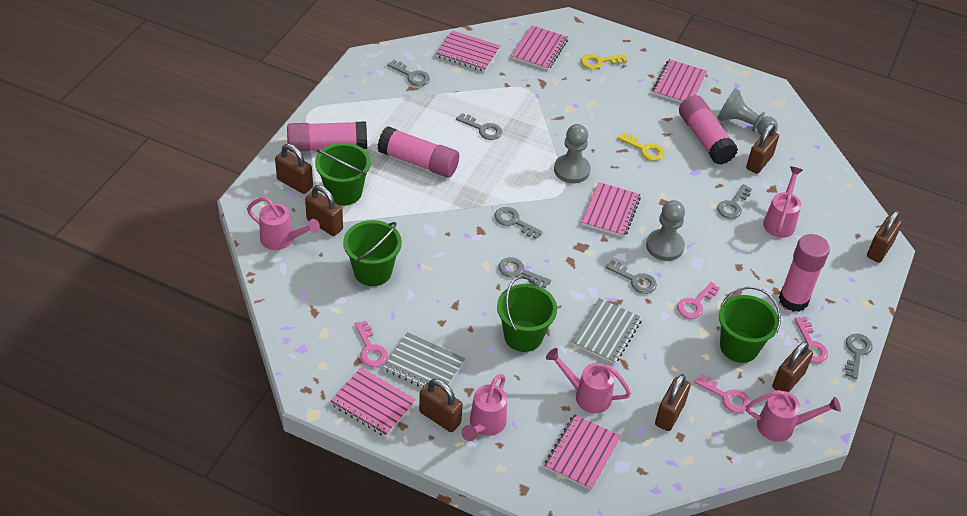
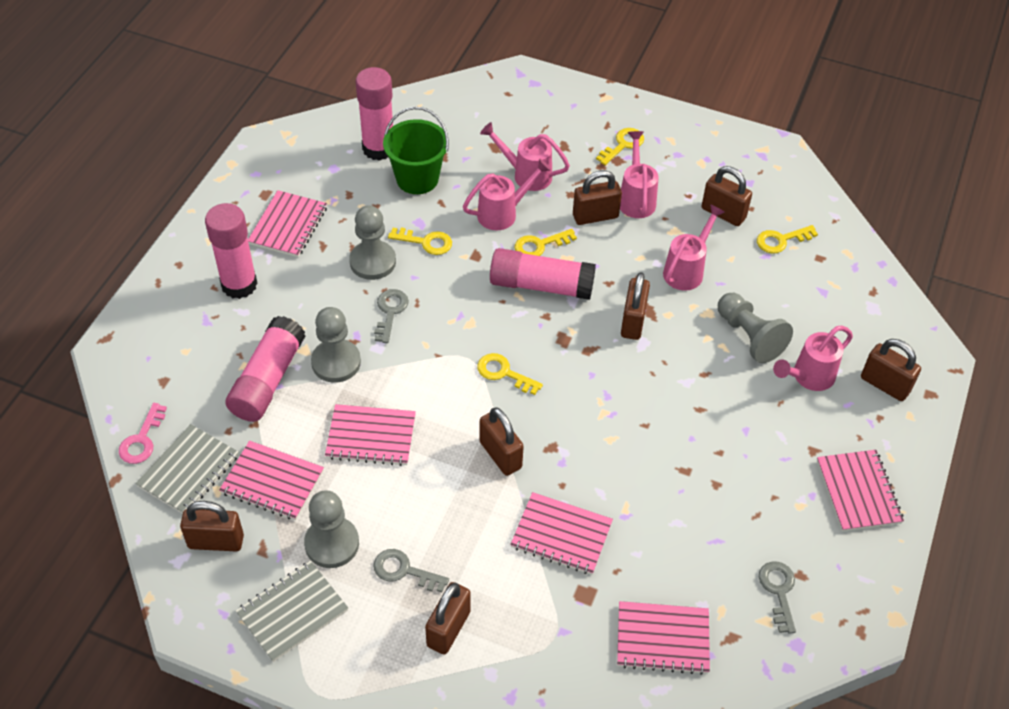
green bucket: 4 -> 1
grey key: 7 -> 3
grey pawn: 3 -> 4
pink key: 4 -> 1
yellow key: 2 -> 5

